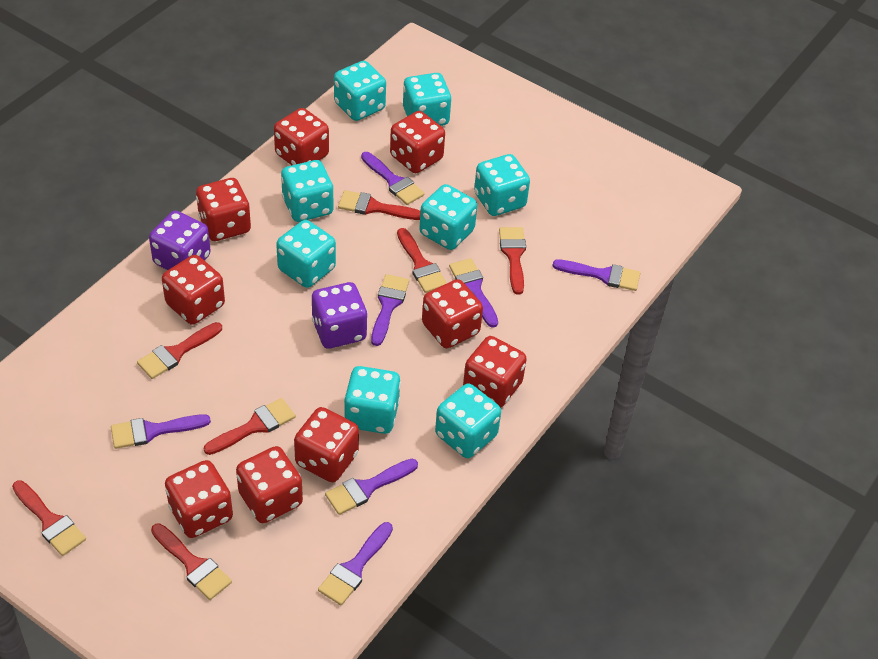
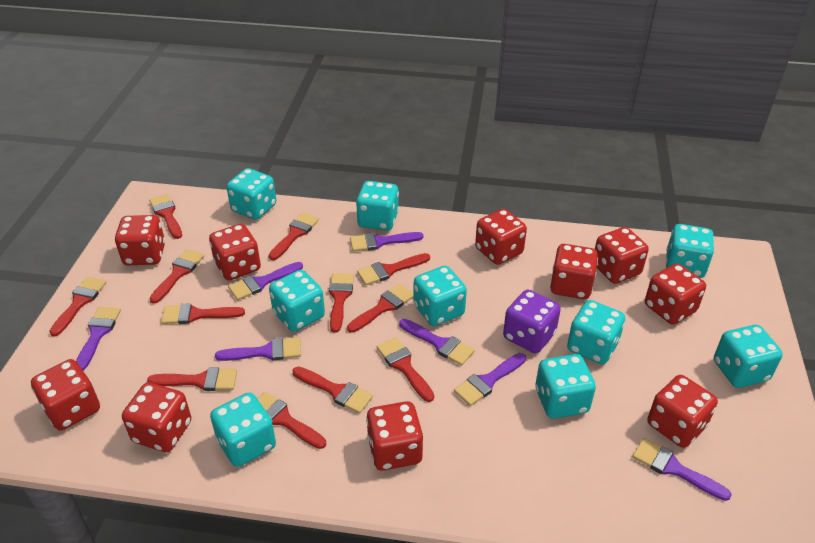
purple dice: 2 -> 1
red brush: 7 -> 12
red dice: 9 -> 10
turquoise dice: 8 -> 9

